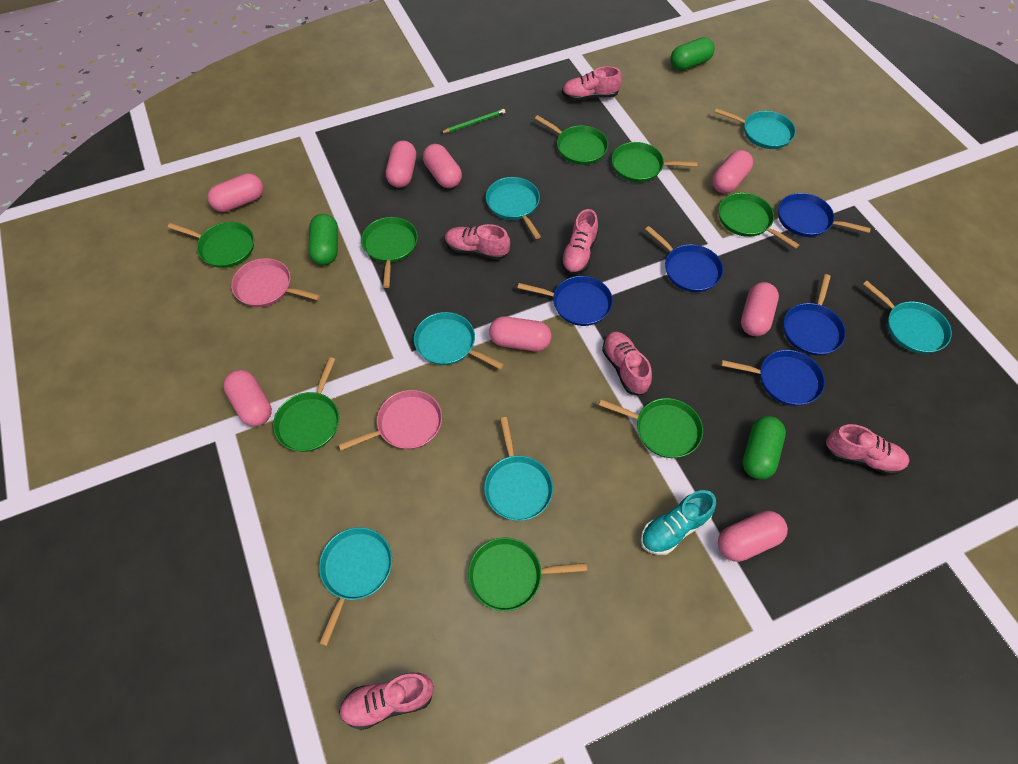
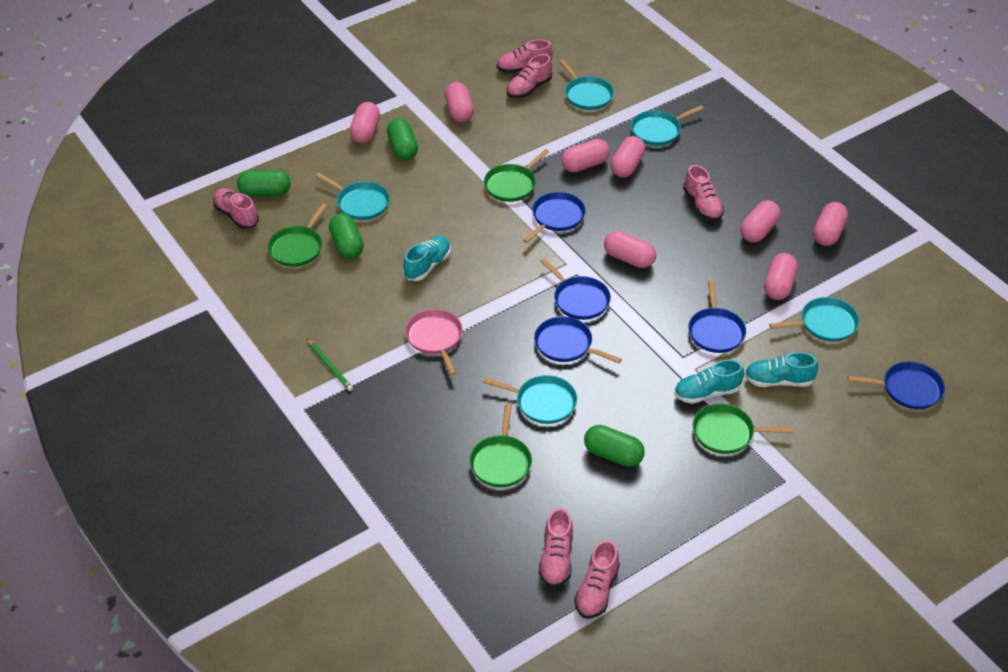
green capsule: 3 -> 4
green pan: 8 -> 4
pink pan: 2 -> 1
turquoise pan: 6 -> 5
turquoise shoe: 1 -> 3

